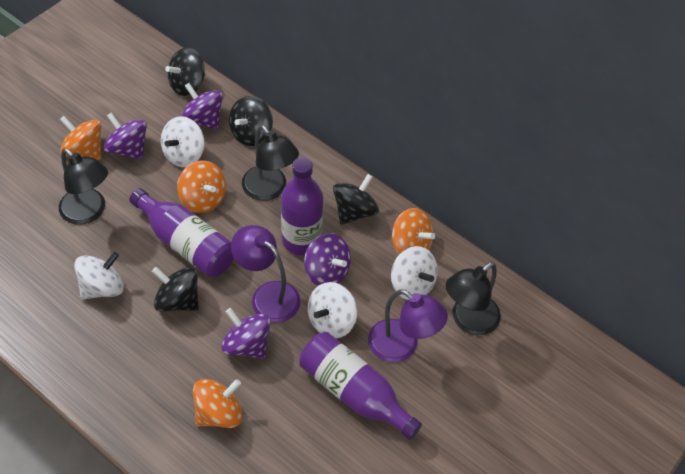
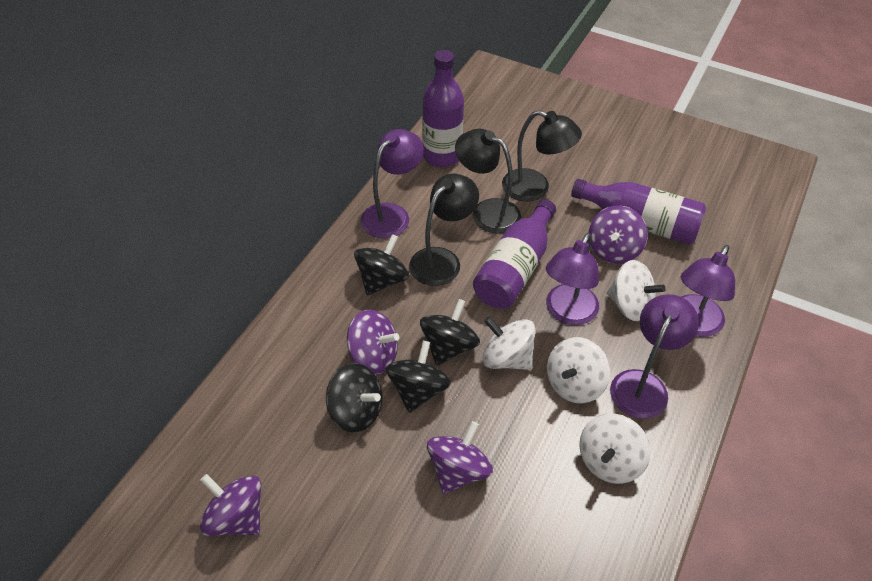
orange spinning top: 4 -> 0
purple lamp: 2 -> 4

